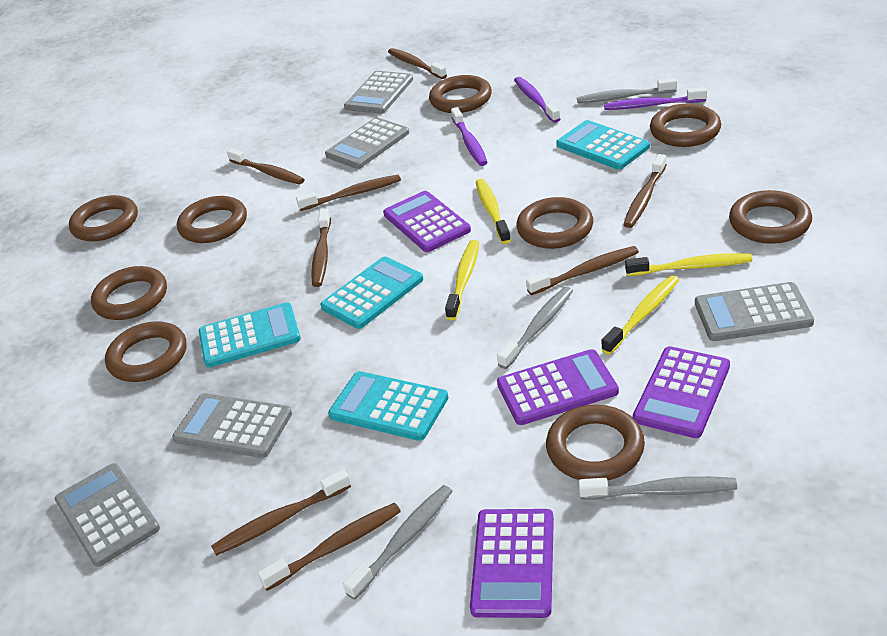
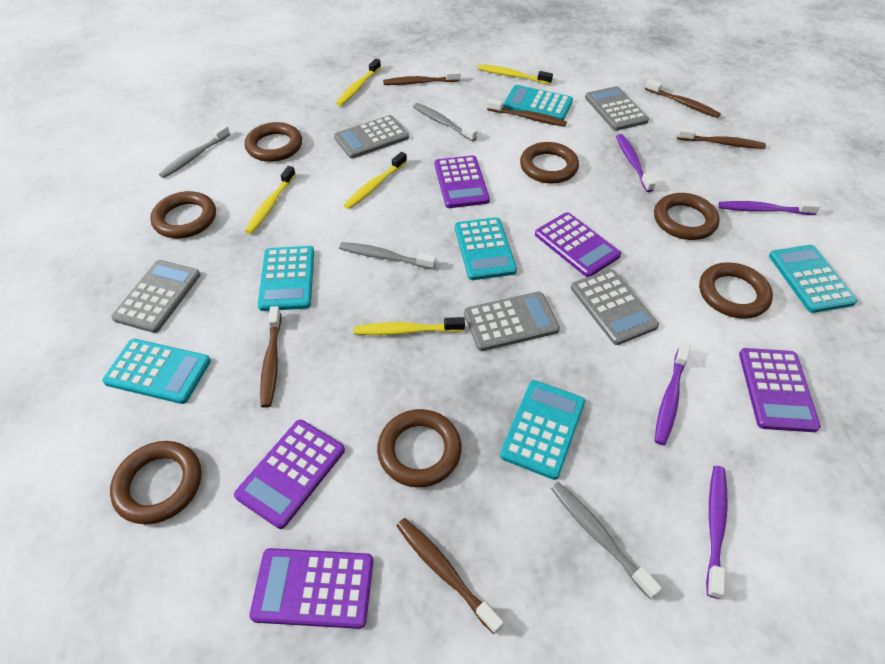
brown ring: 9 -> 7
brown toothbrush: 8 -> 6
purple calculator: 4 -> 5
purple toothbrush: 3 -> 4
turquoise calculator: 4 -> 6
yellow toothbrush: 4 -> 5

